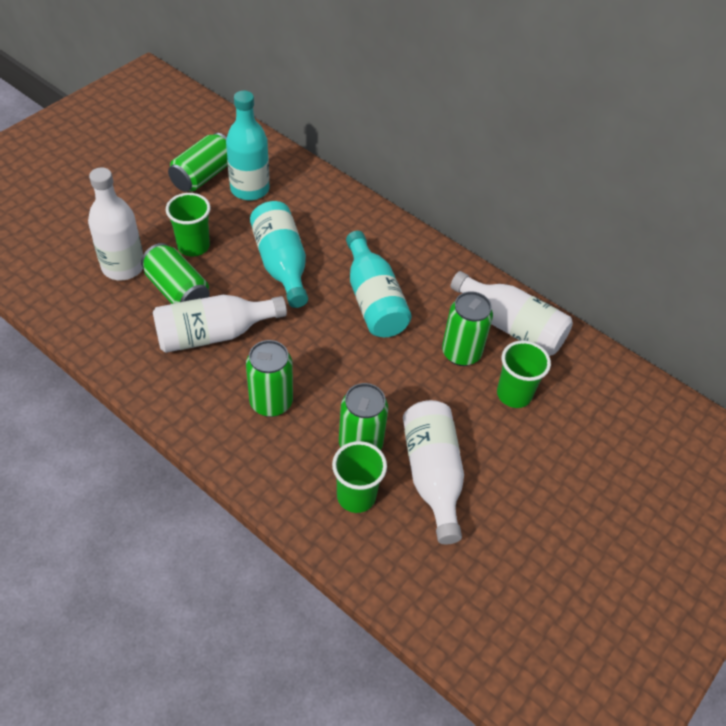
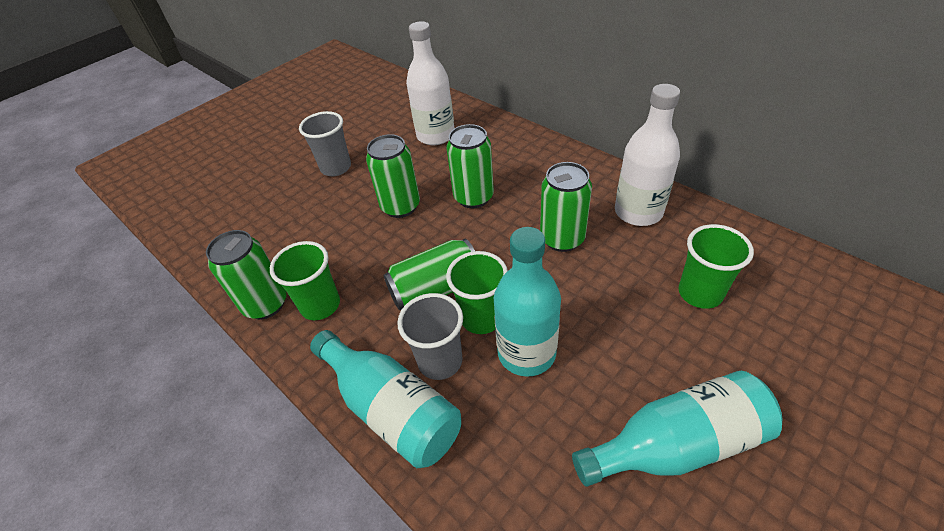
grey cup: 0 -> 2
white bottle: 4 -> 2

